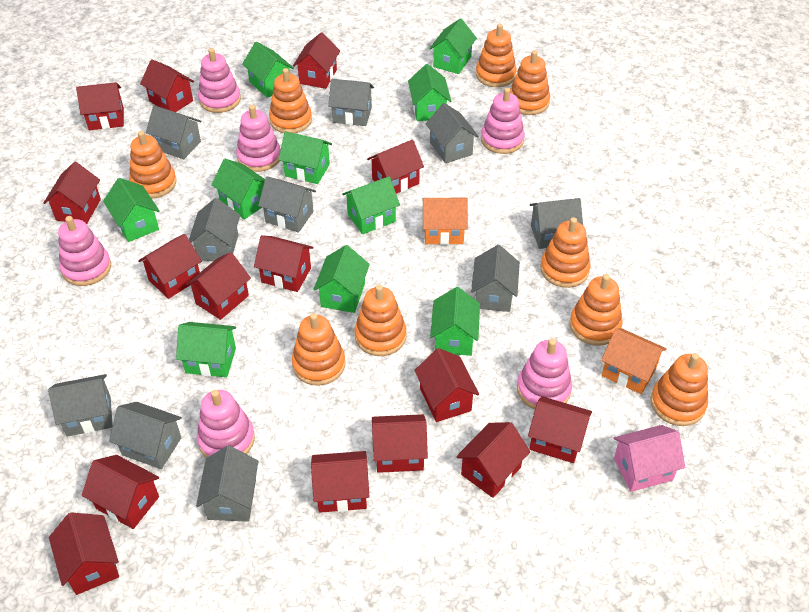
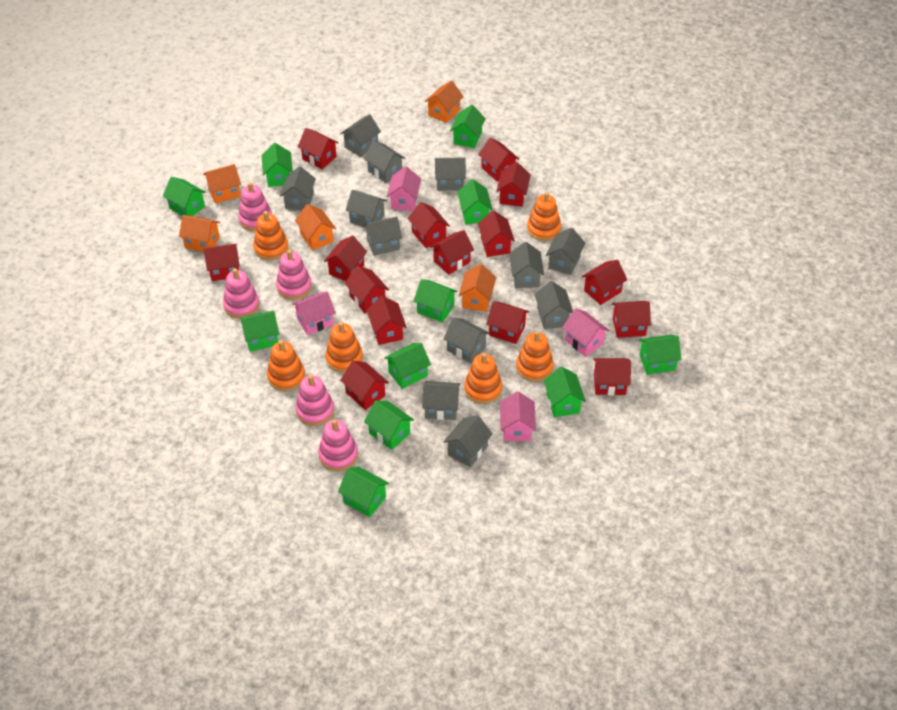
green house: 10 -> 11
grey house: 10 -> 12
orange house: 2 -> 5
orange stacking toy: 9 -> 6
pink house: 1 -> 4
pink stacking toy: 6 -> 5

